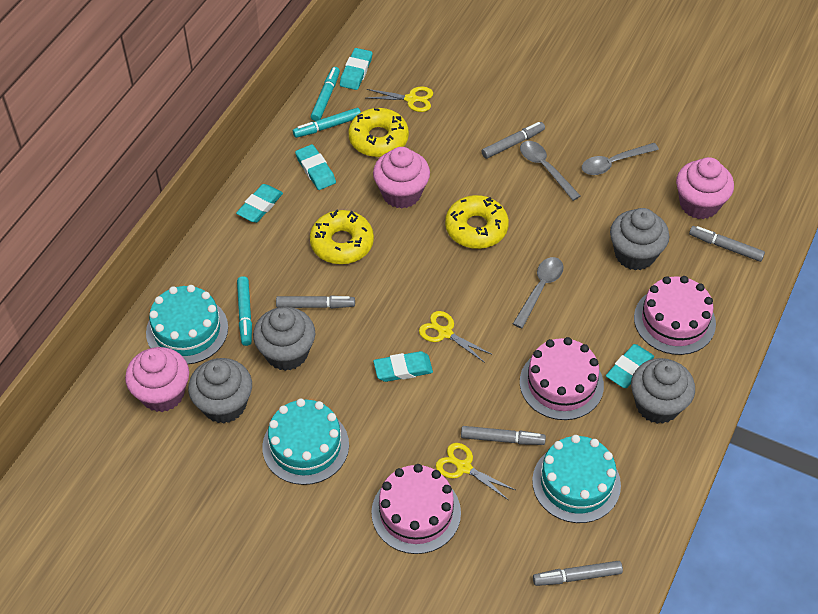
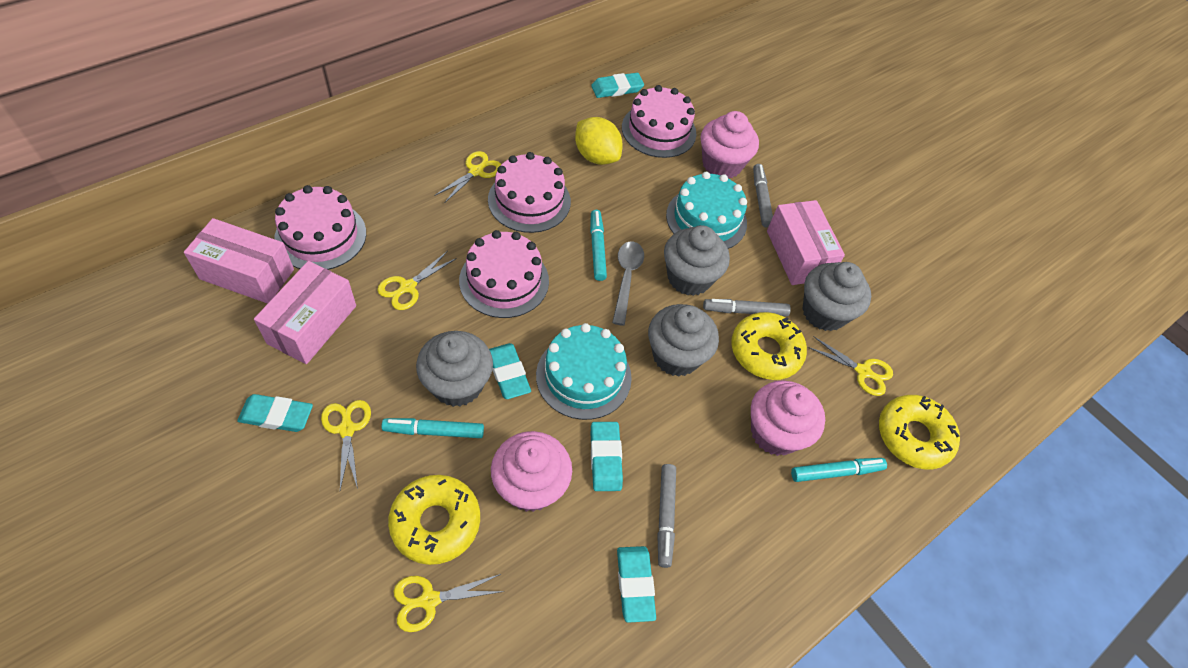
grey marker: 5 -> 3
grey spoon: 3 -> 1
pink box: 0 -> 3
pink cake: 3 -> 4
turquoise cake: 3 -> 2
yellow lemon: 0 -> 1
yellow scissors: 3 -> 5

